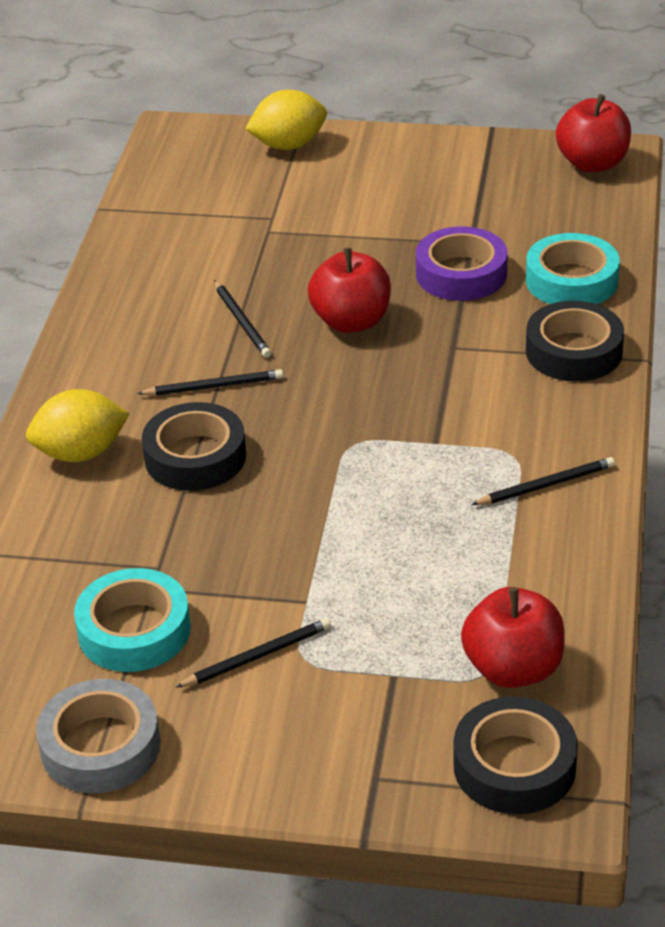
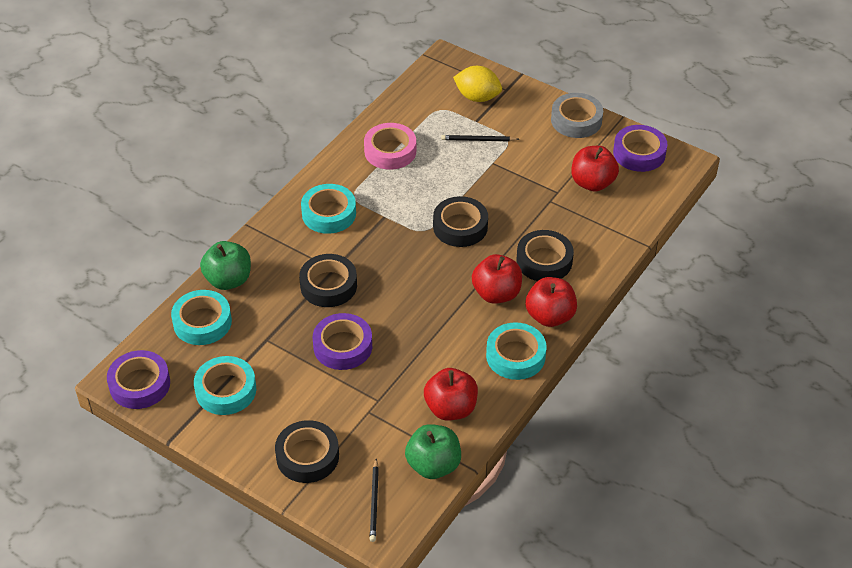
black pencil: 4 -> 2
black tape: 3 -> 4
green apple: 0 -> 2
pink tape: 0 -> 1
purple tape: 1 -> 3
red apple: 3 -> 4
turquoise tape: 2 -> 4
yellow lemon: 2 -> 1

